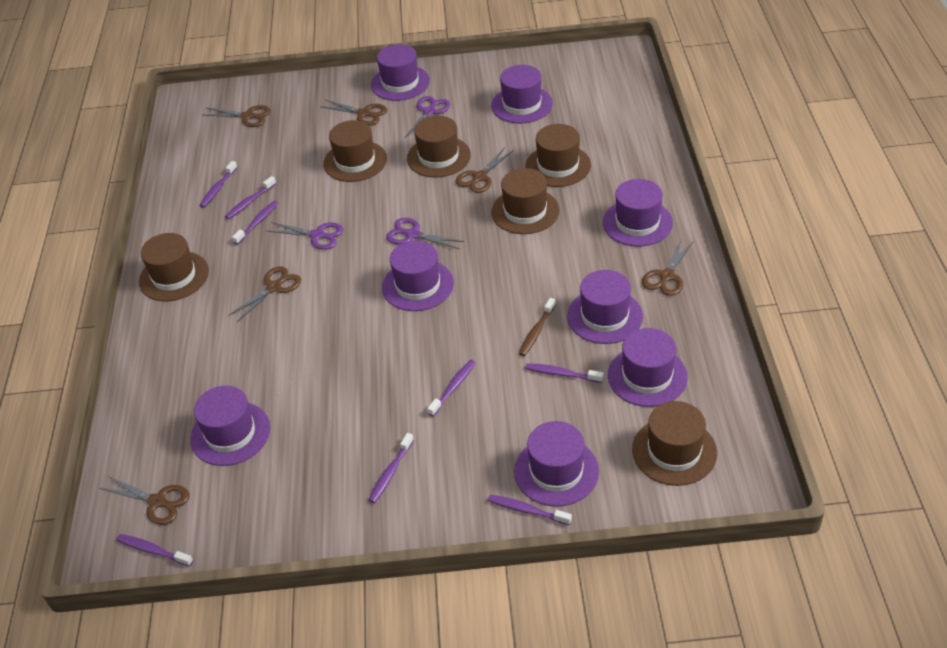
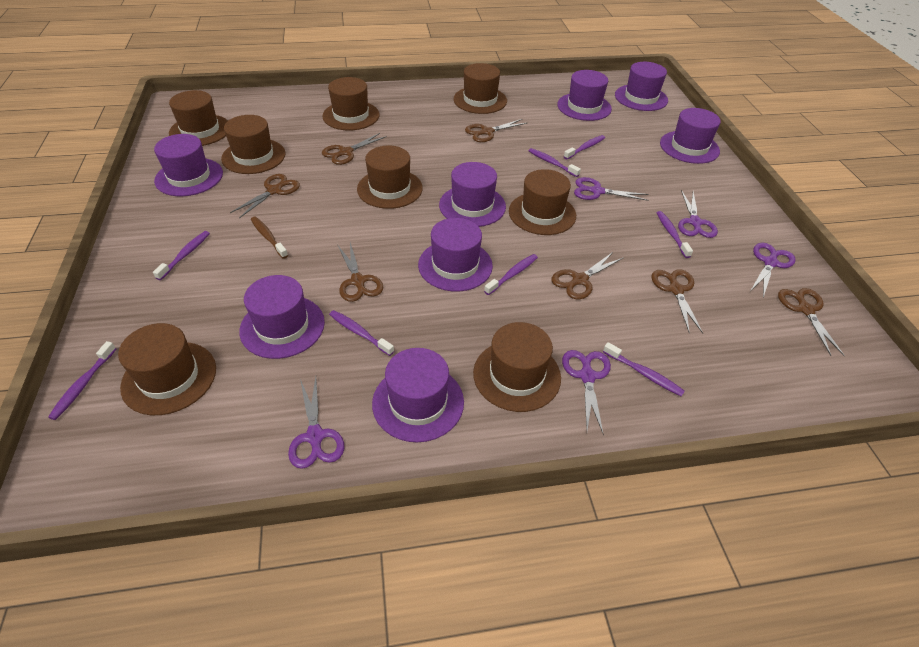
brown hat: 6 -> 8
brown scissors: 6 -> 7
purple scissors: 3 -> 5

